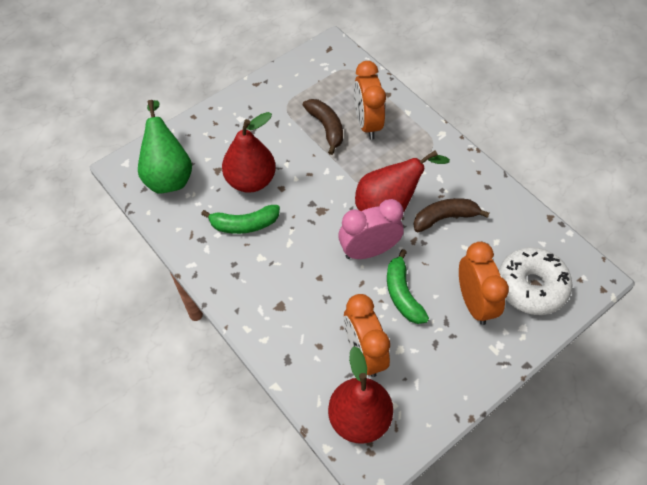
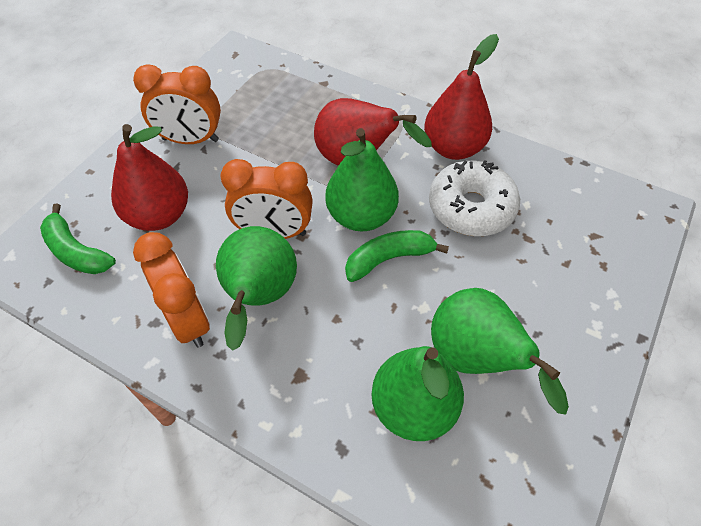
brown banana: 2 -> 0
green pear: 1 -> 4
pink clock: 1 -> 0

